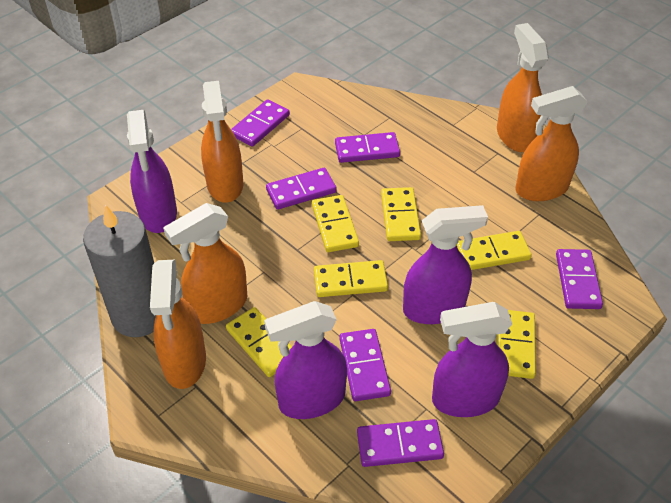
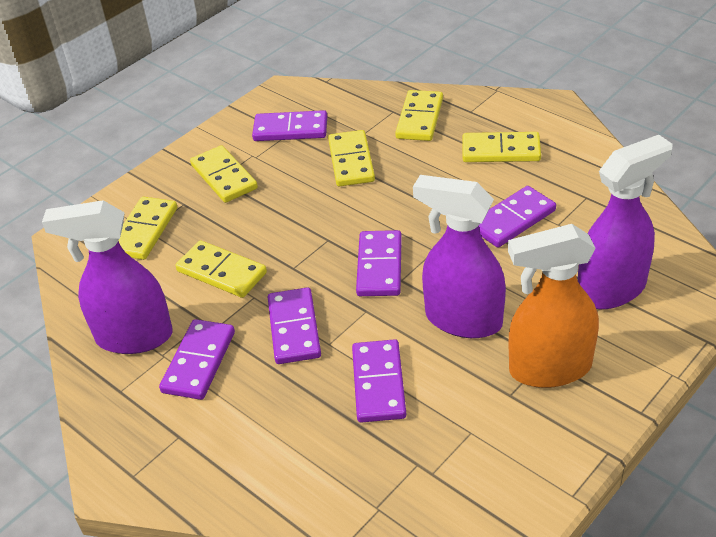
grey candle: 1 -> 0
orange spray bottle: 5 -> 1
purple spray bottle: 4 -> 3

